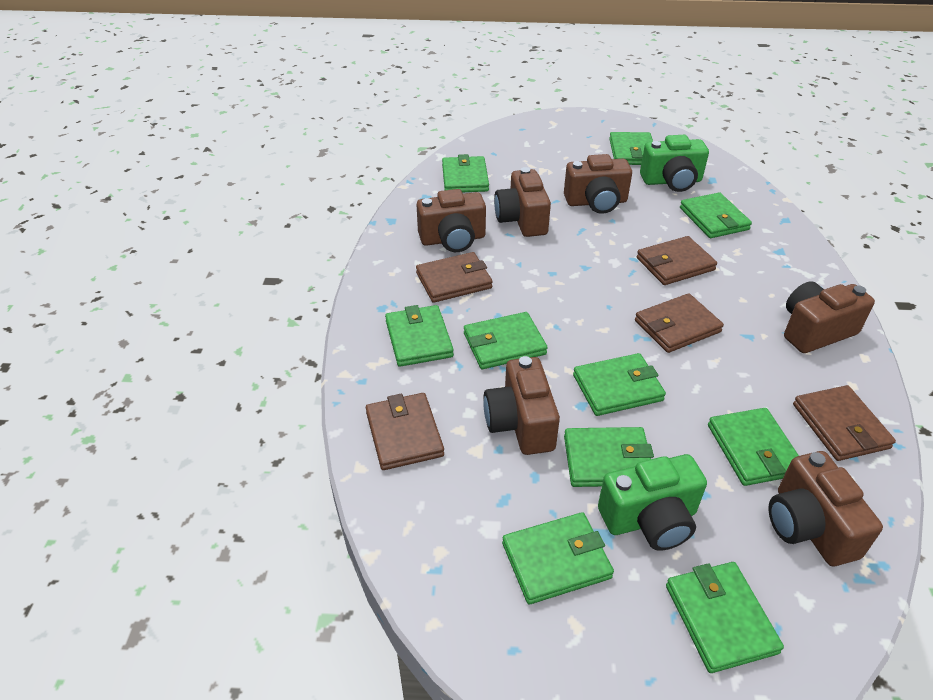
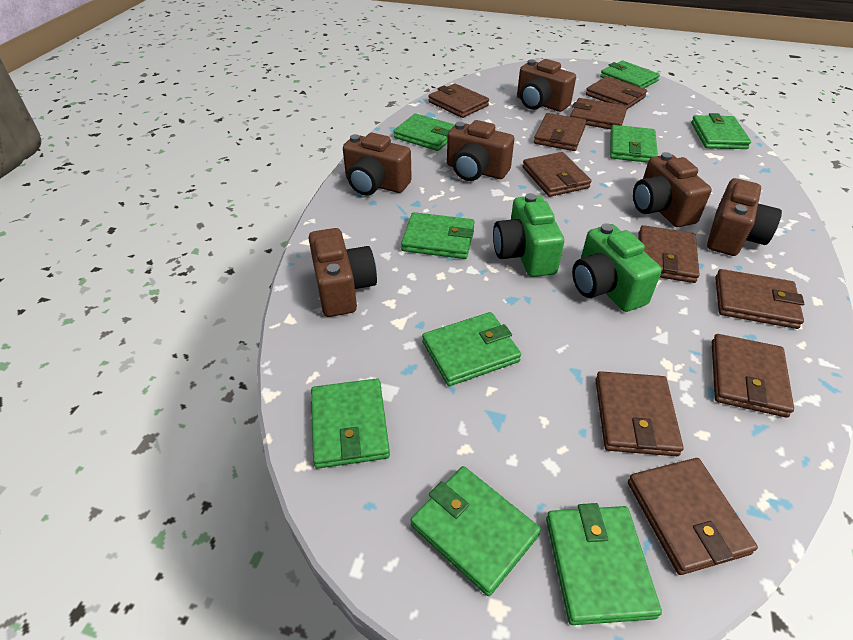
brown wallet: 5 -> 10
green wallet: 10 -> 9

